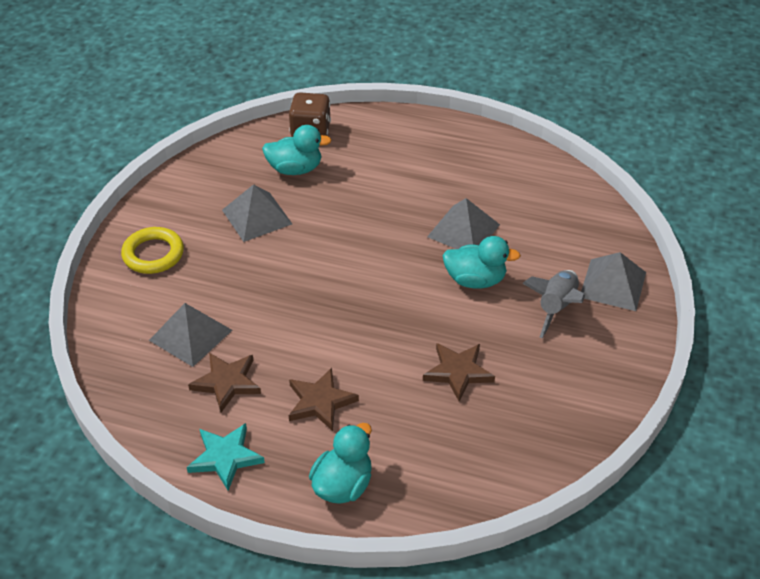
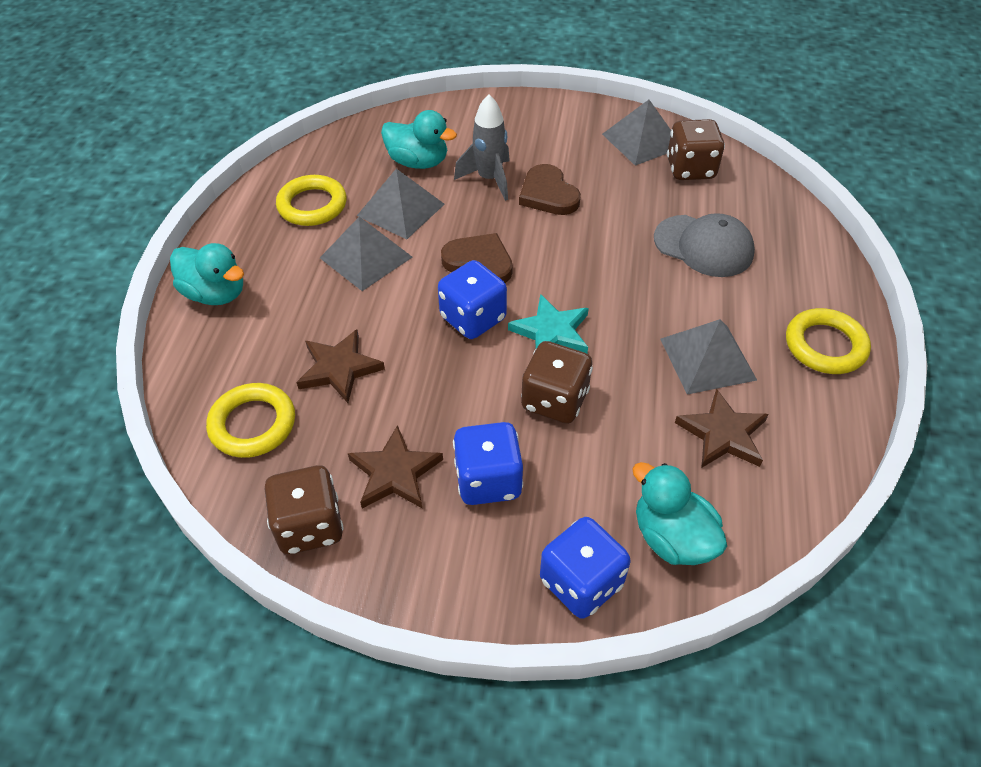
blue dice: 0 -> 3
brown dice: 1 -> 3
brown heart: 0 -> 2
grey cap: 0 -> 1
yellow ring: 1 -> 3

